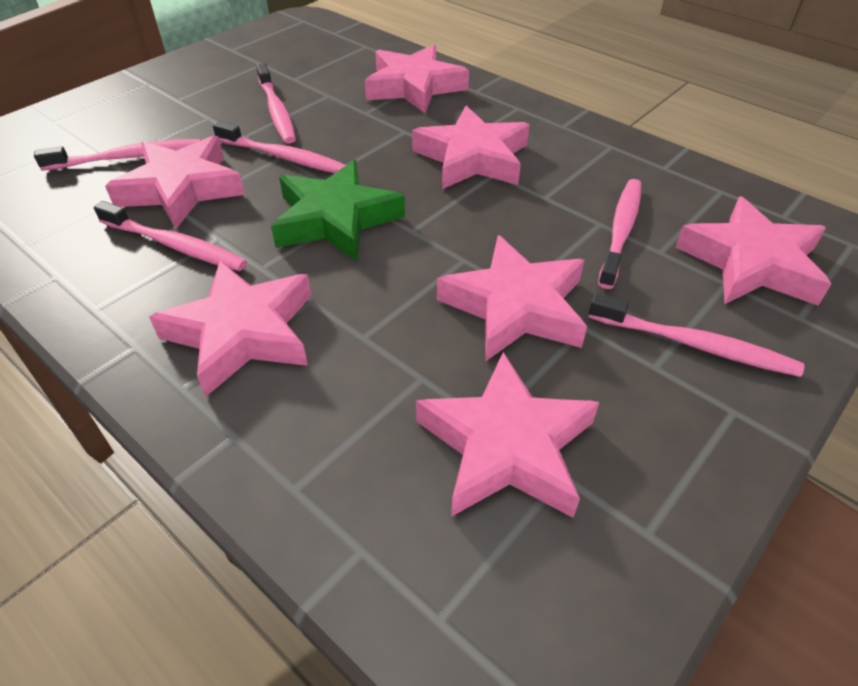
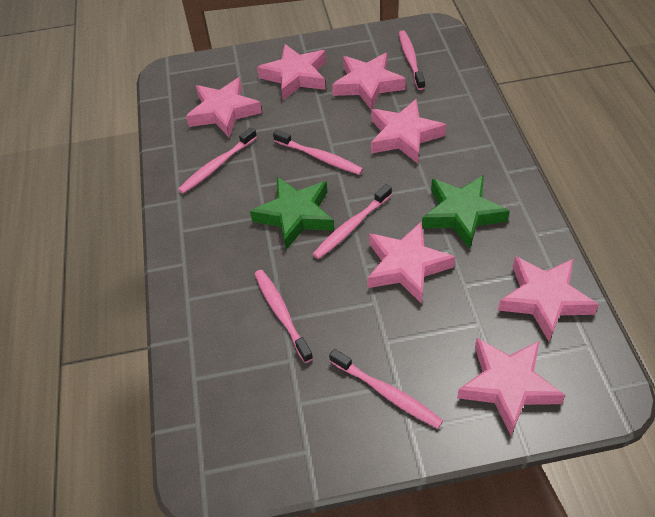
green star: 1 -> 2

